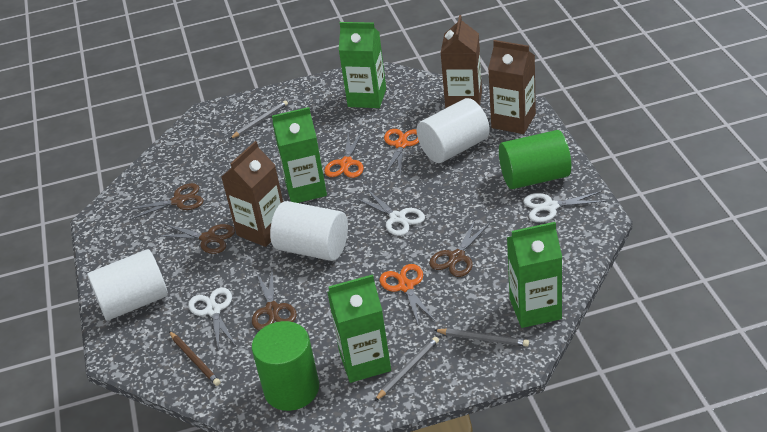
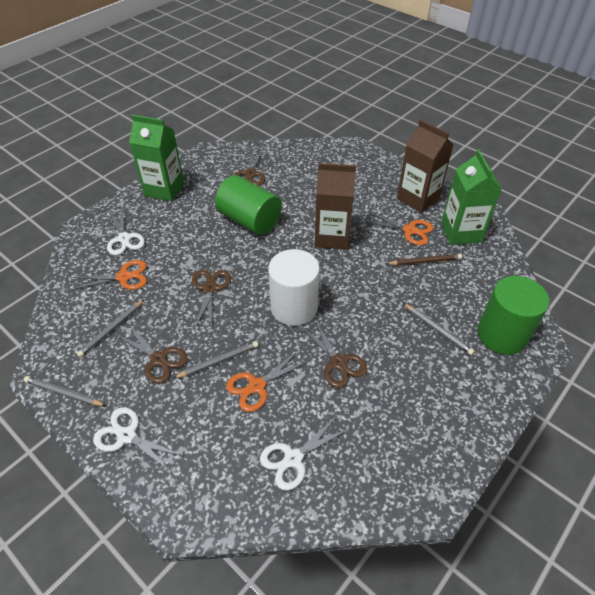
brown carton: 3 -> 2
green carton: 4 -> 2
grey pencil: 3 -> 4
white cylinder: 3 -> 1

